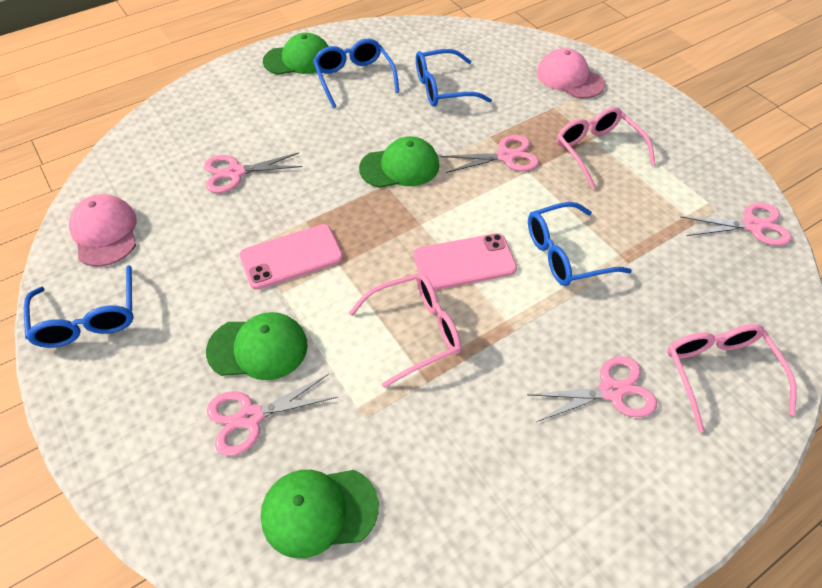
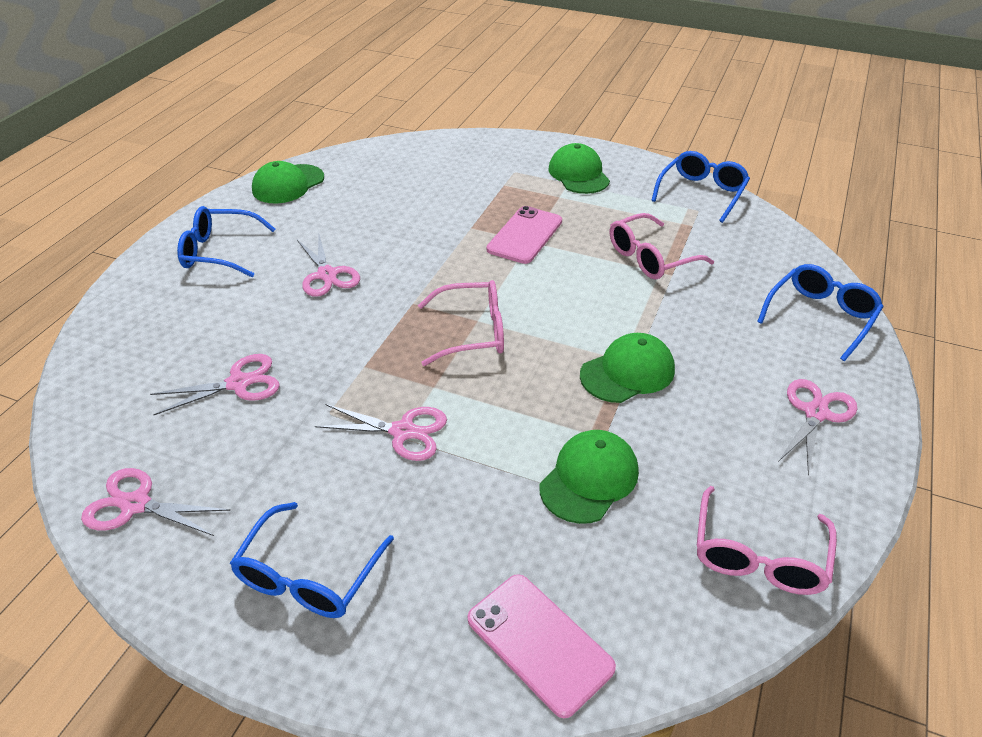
pink cap: 2 -> 0

